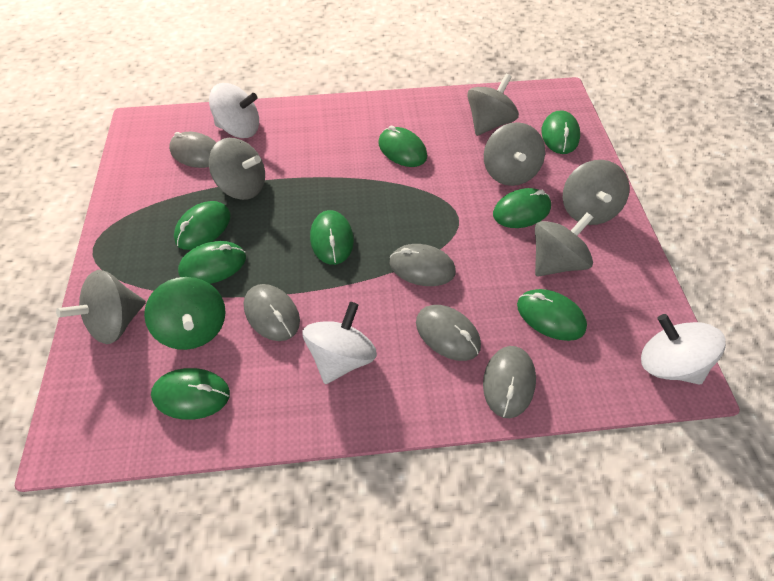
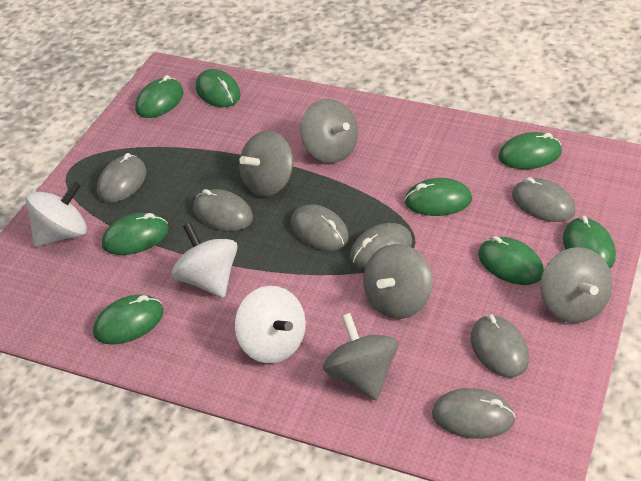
green spinning top: 1 -> 0
grey mouse: 5 -> 7
grey spinning top: 6 -> 5

